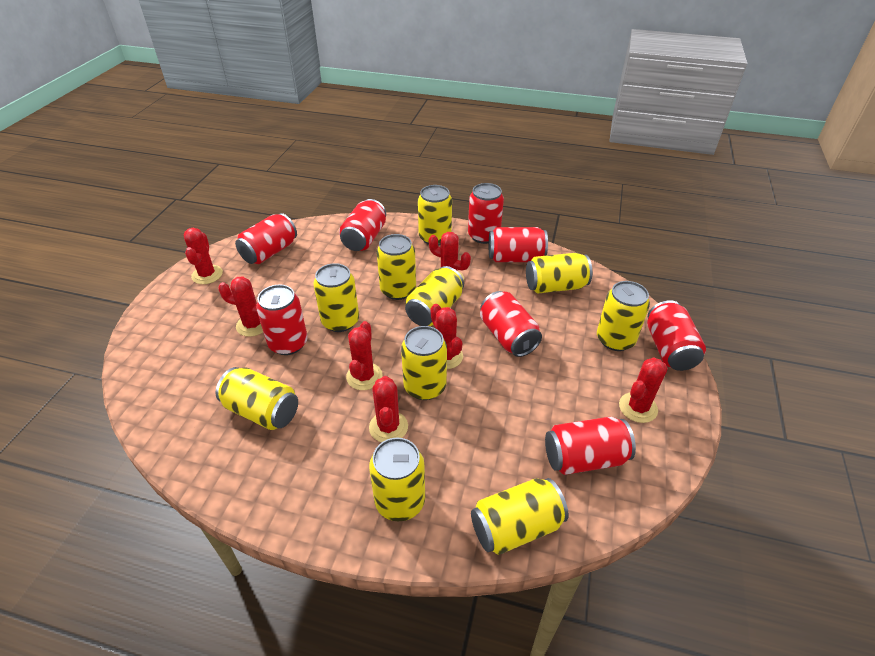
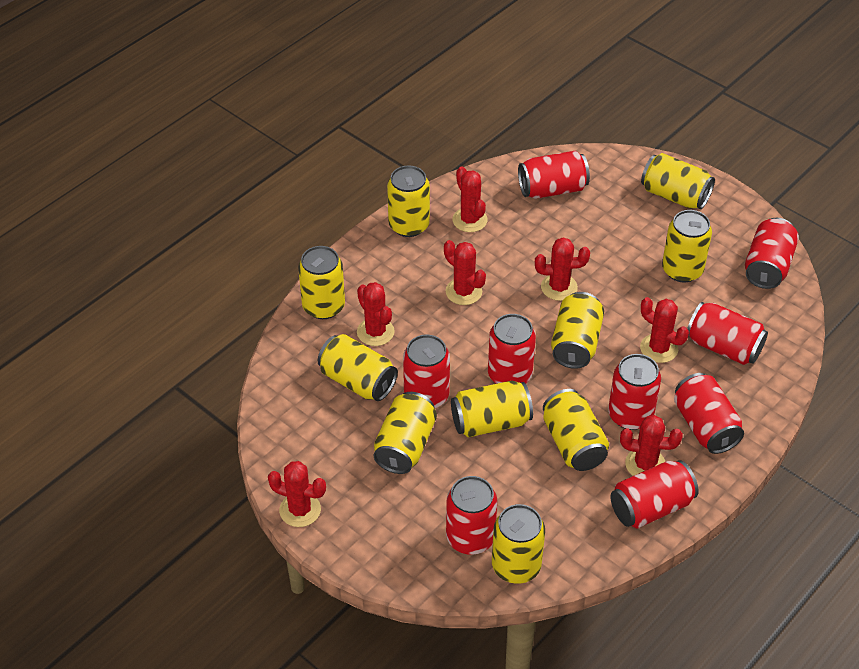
red can: 8 -> 9

